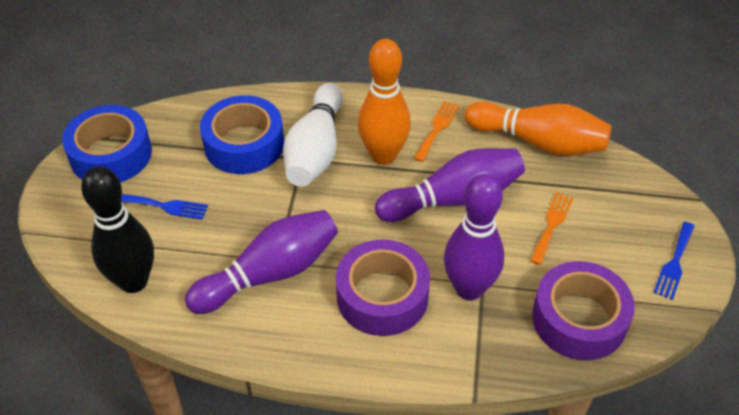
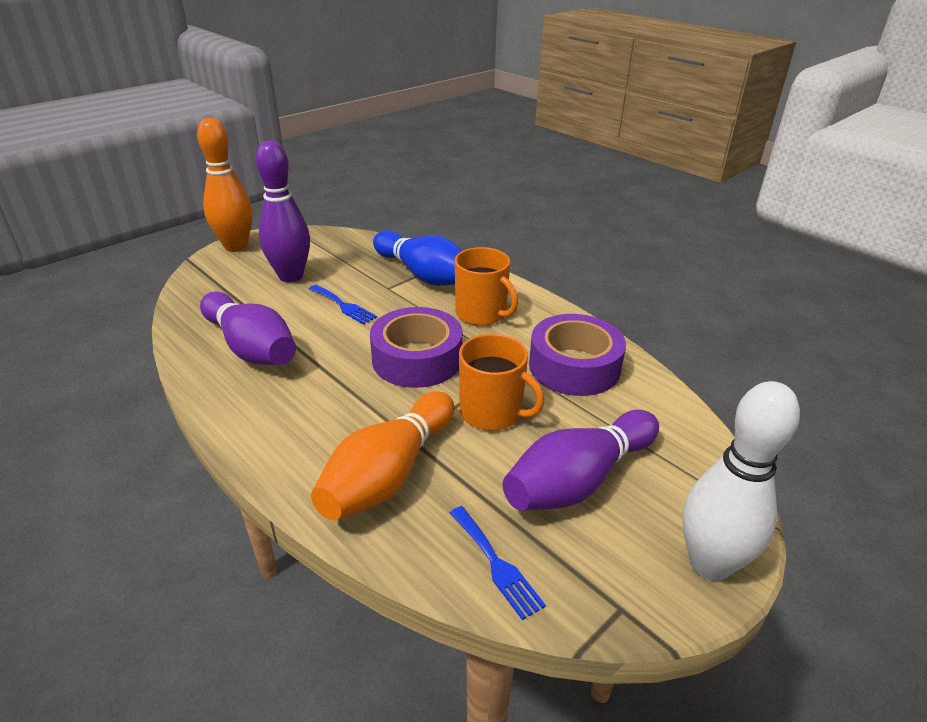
black bowling pin: 1 -> 0
blue bowling pin: 0 -> 1
blue tape: 2 -> 0
orange fork: 2 -> 0
orange mug: 0 -> 2

